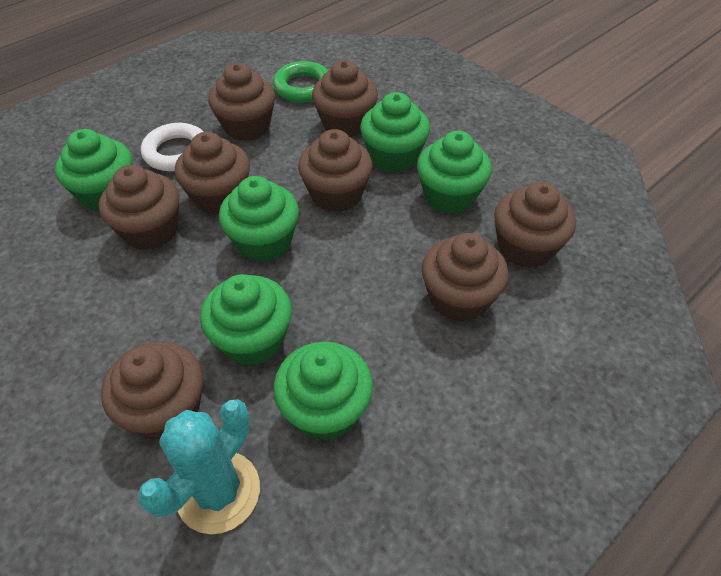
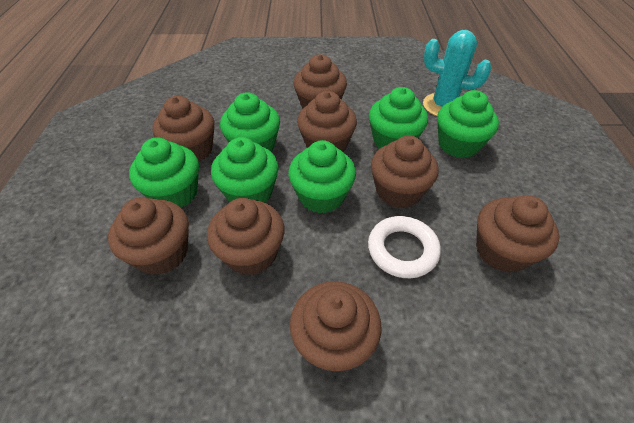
green ring: 1 -> 0

